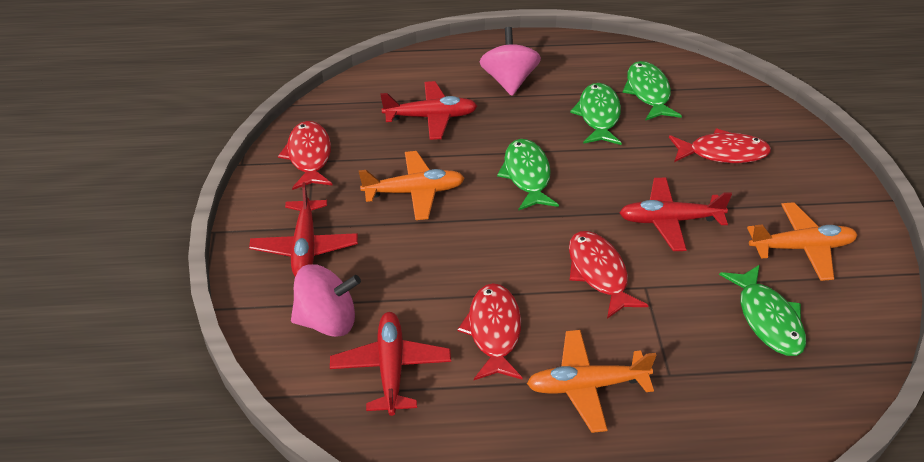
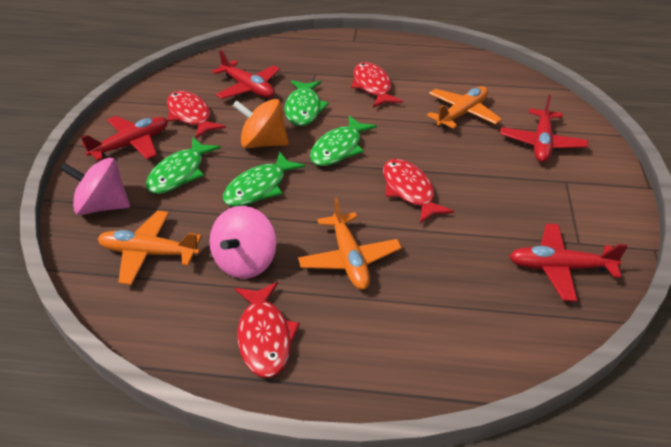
orange spinning top: 0 -> 1

